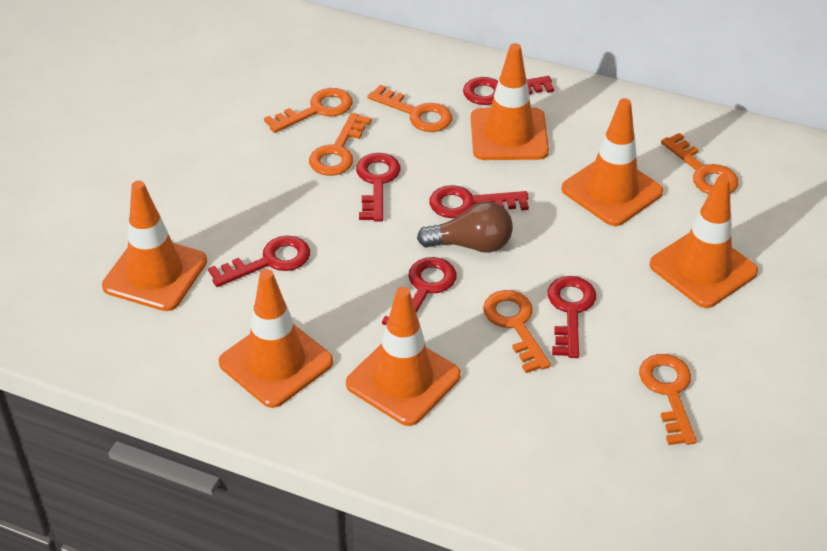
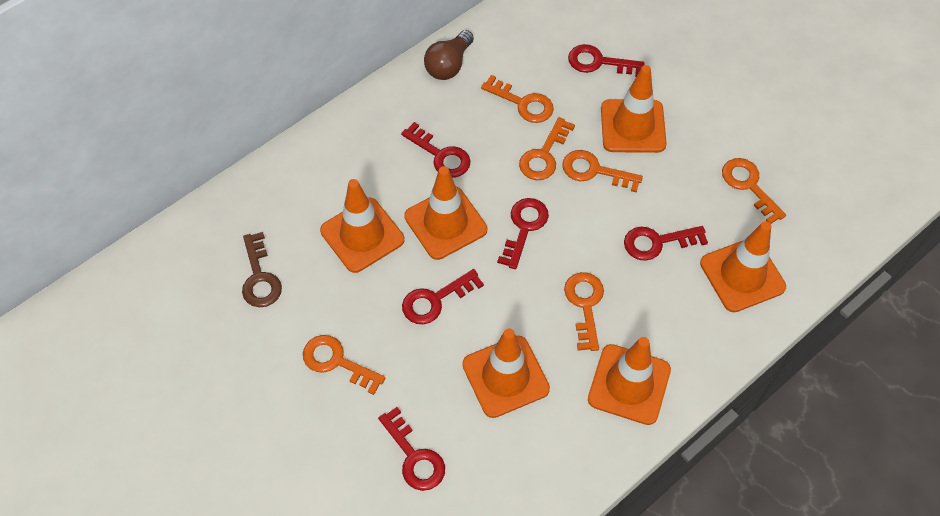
brown key: 0 -> 1

